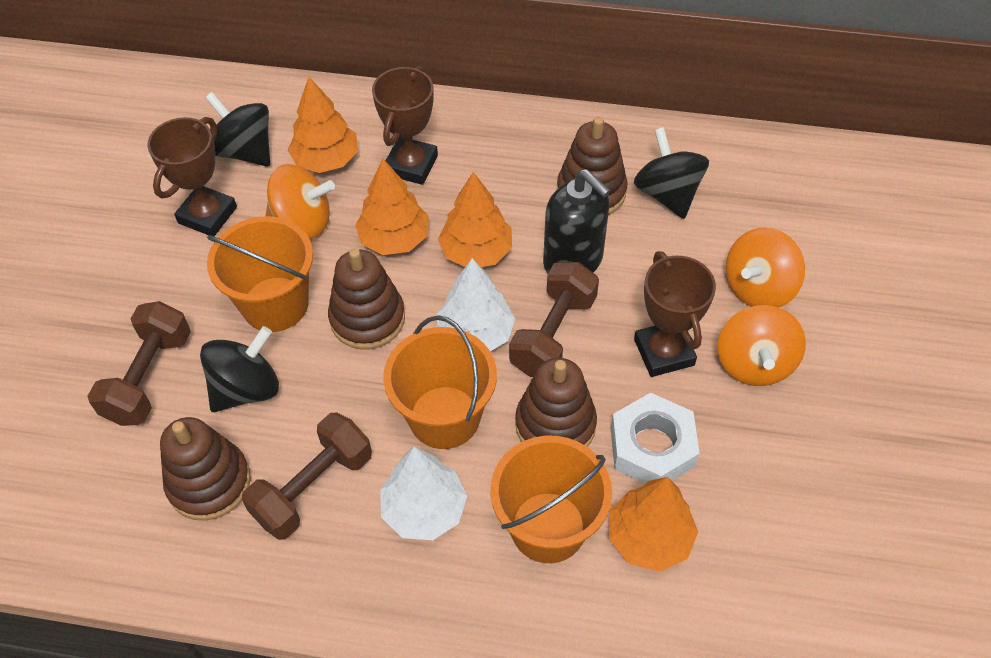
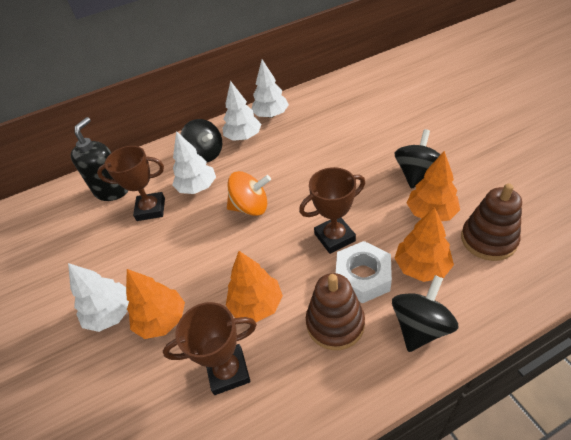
brown dumbbell: 3 -> 0
brown stacking toy: 4 -> 2
orange bucket: 3 -> 0
orange spinning top: 3 -> 1
white tree: 2 -> 4

